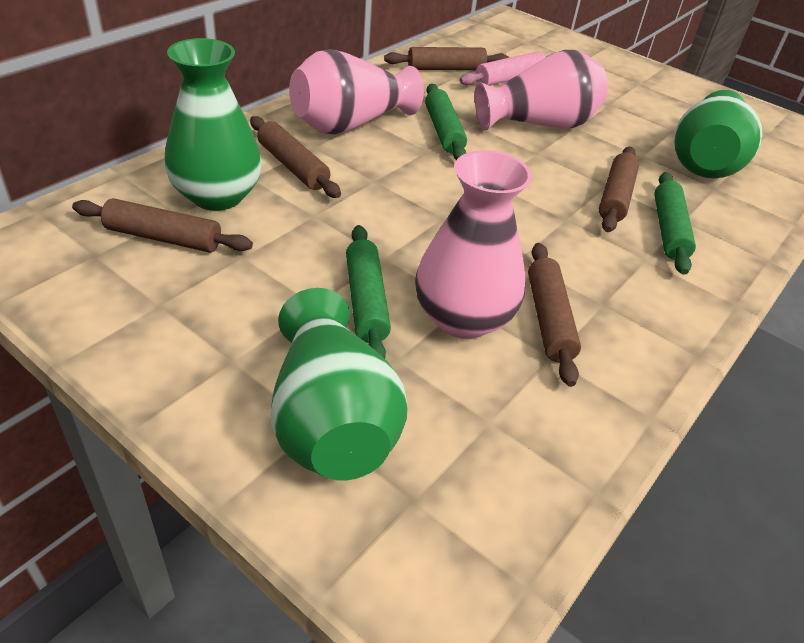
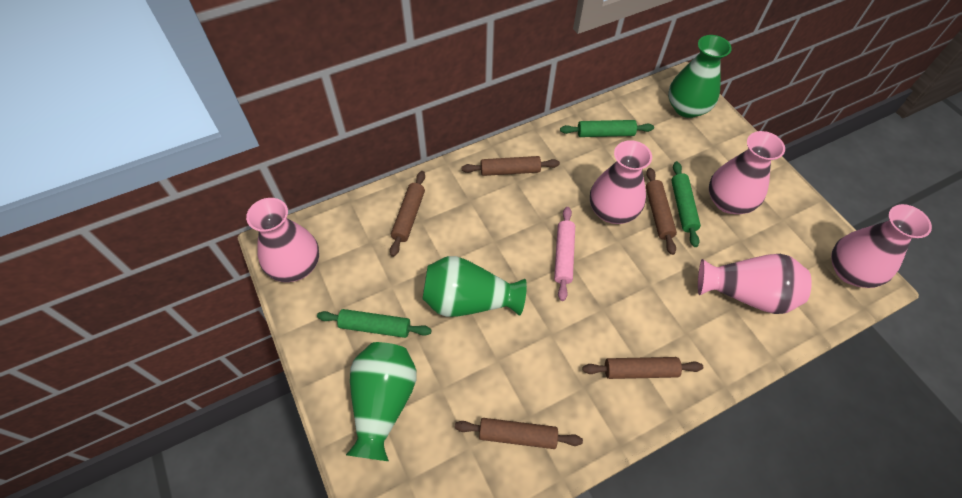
pink vase: 3 -> 5

